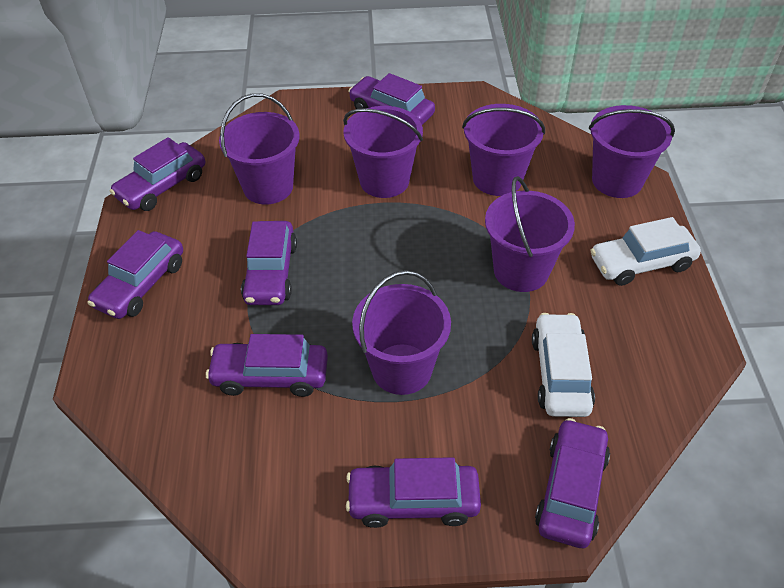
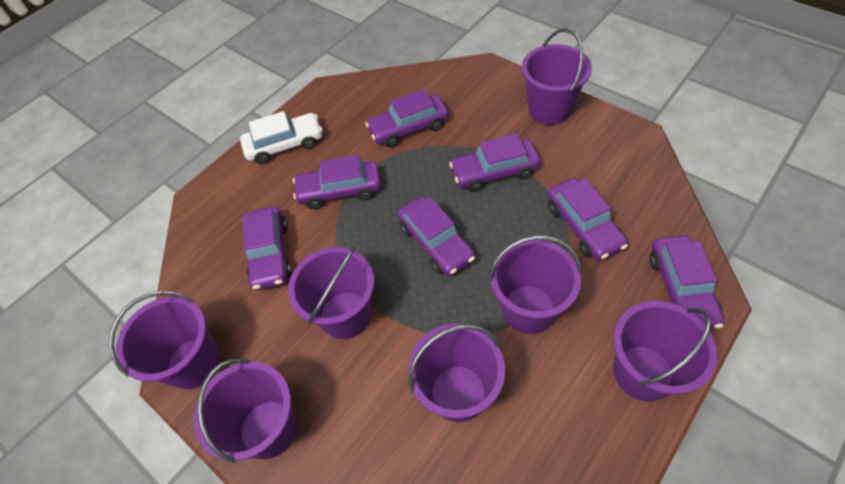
purple bucket: 6 -> 7
white car: 2 -> 1

